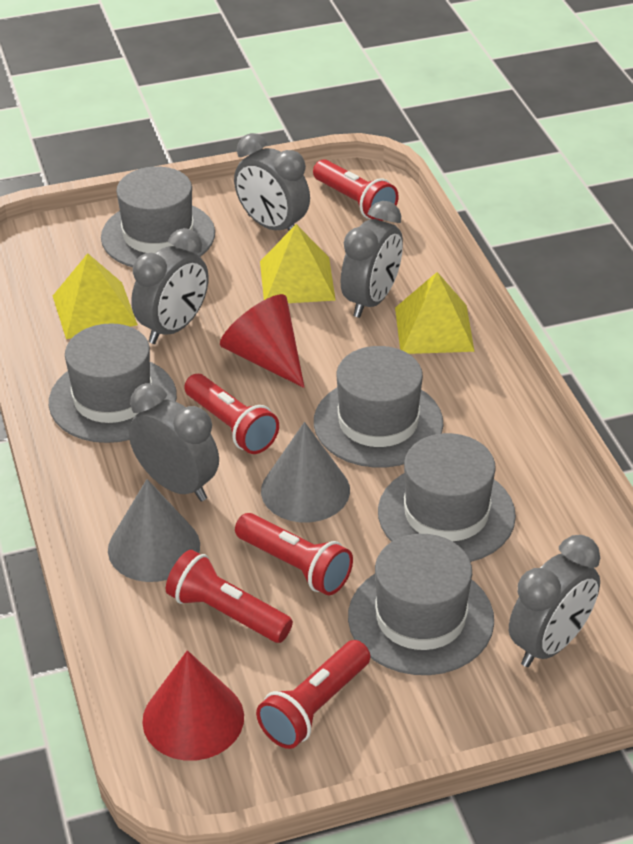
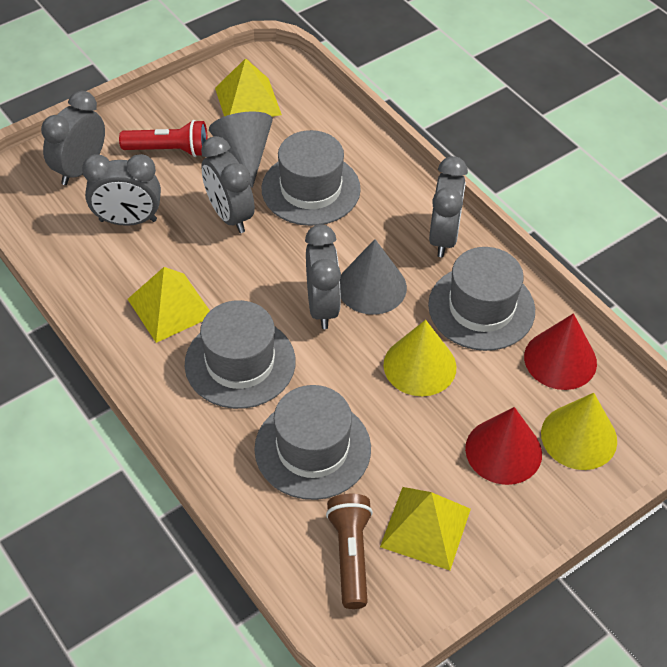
brown flashlight: 0 -> 1
grey hat: 5 -> 4
red flashlight: 5 -> 1
yellow cone: 0 -> 2

